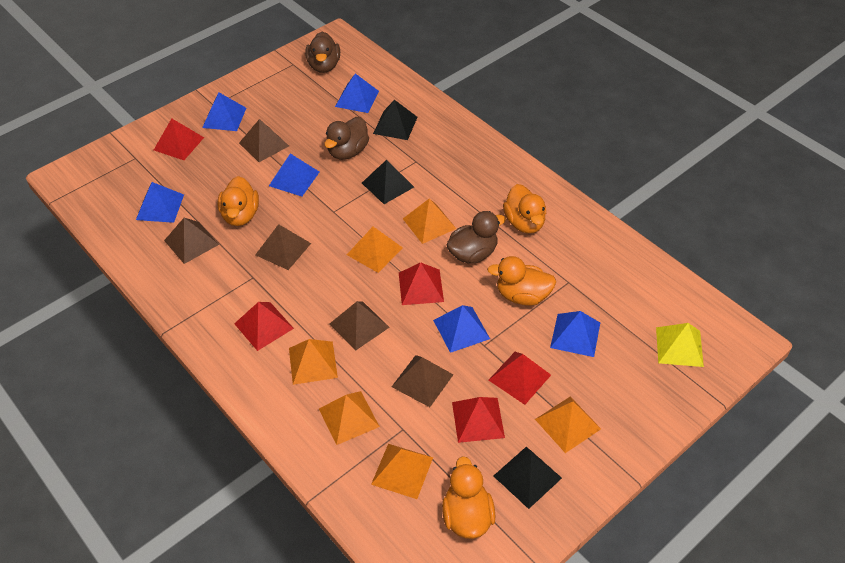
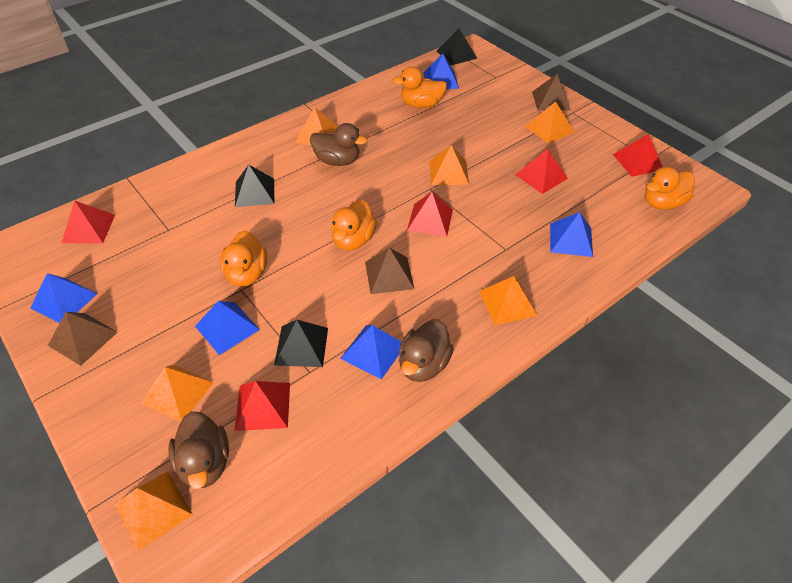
blue pyramid: 6 -> 5
brown pyramid: 5 -> 3
yellow pyramid: 1 -> 0

